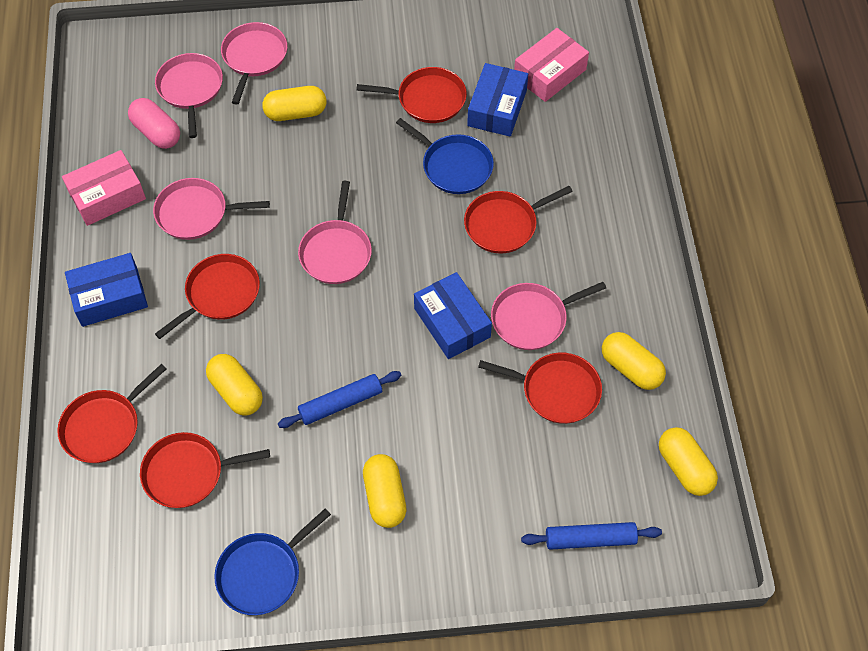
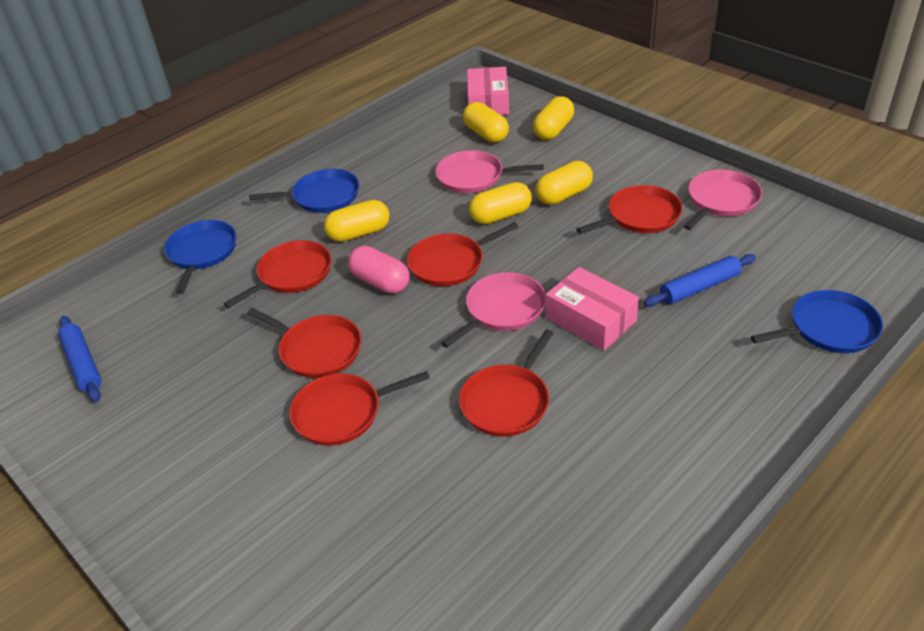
blue box: 3 -> 0
blue pan: 2 -> 3
pink pan: 5 -> 3

